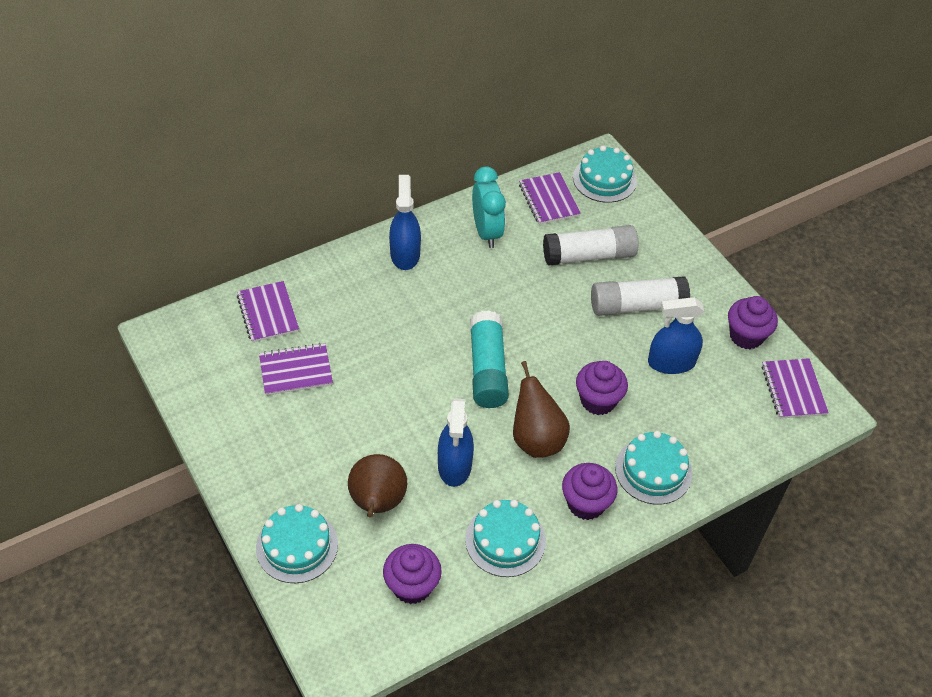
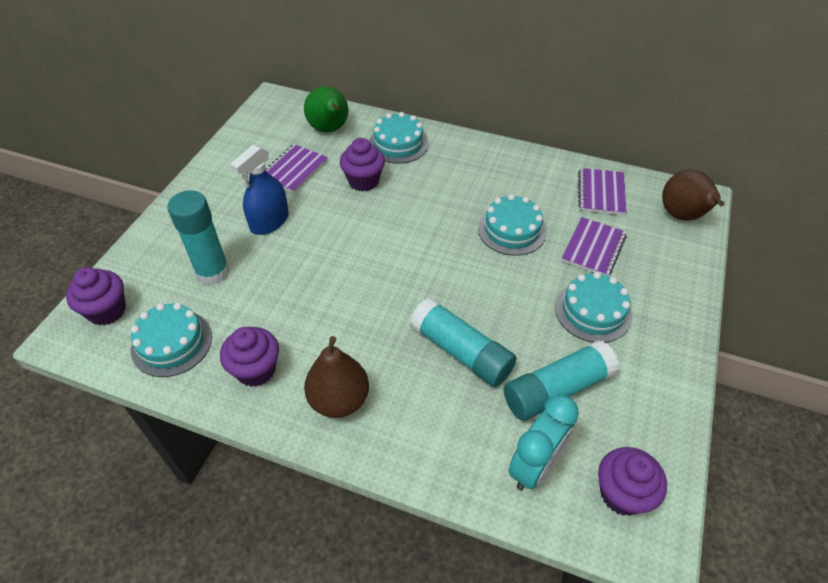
blue spray bottle: 3 -> 1
green pear: 0 -> 1
purple notebook: 4 -> 3
turquoise glue stick: 1 -> 3
white glue stick: 2 -> 0

